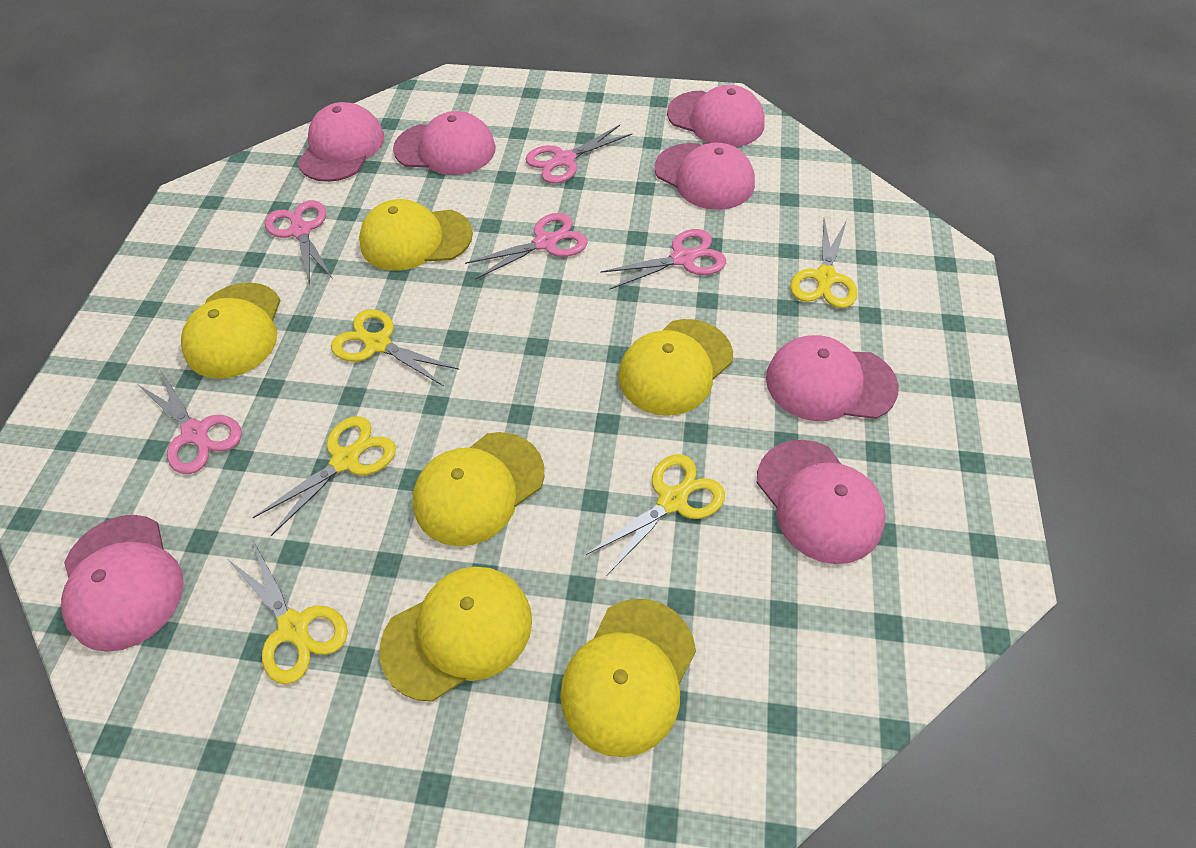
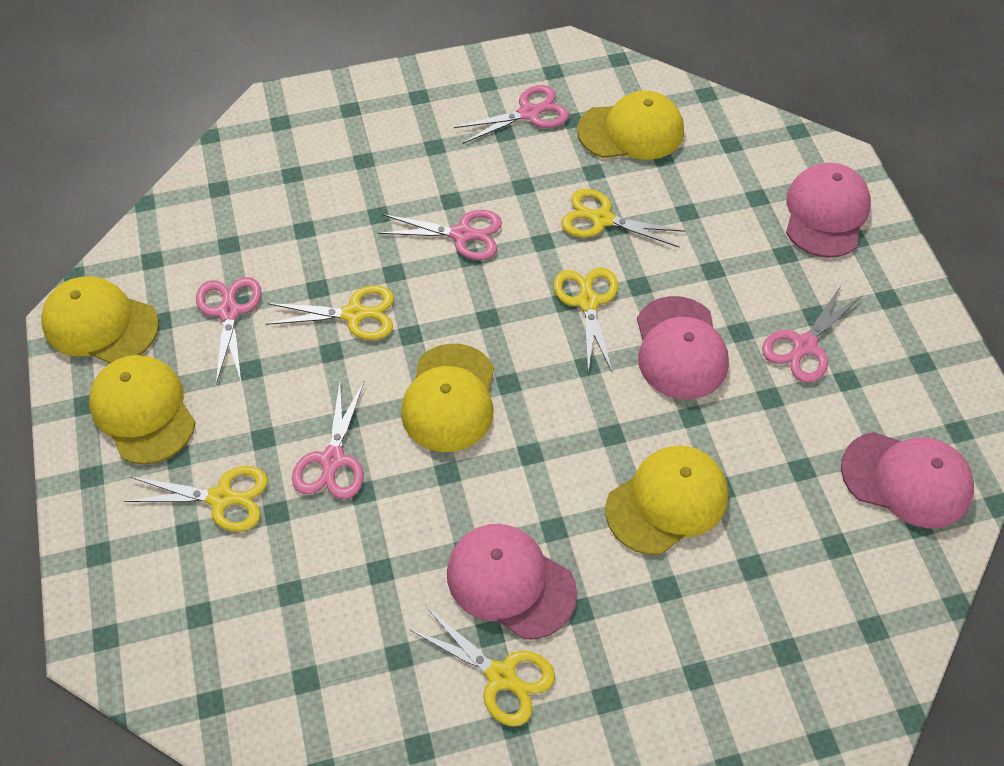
pink cap: 7 -> 4
yellow cap: 6 -> 5

